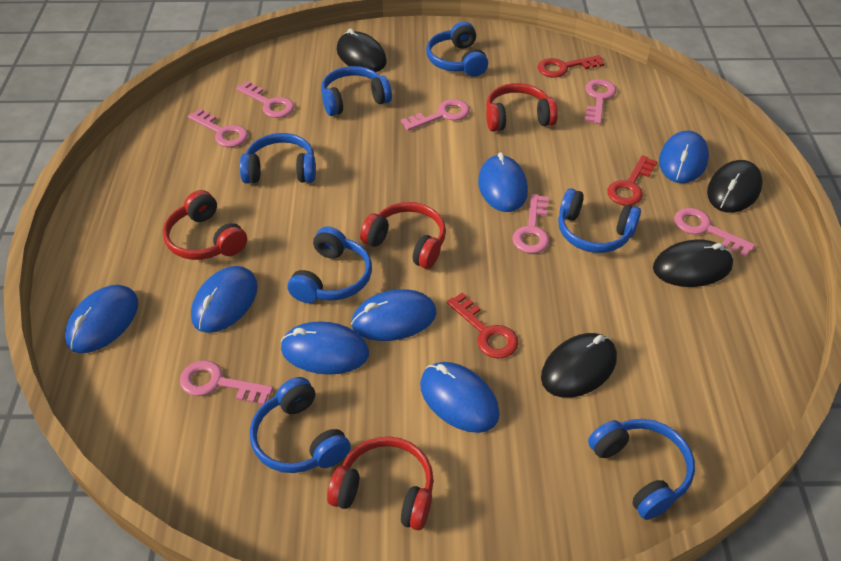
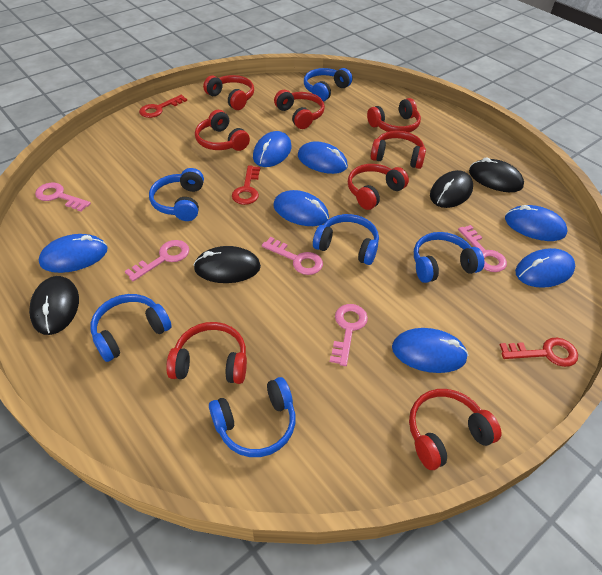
blue headphones: 7 -> 6
pink key: 7 -> 5
red headphones: 4 -> 8

